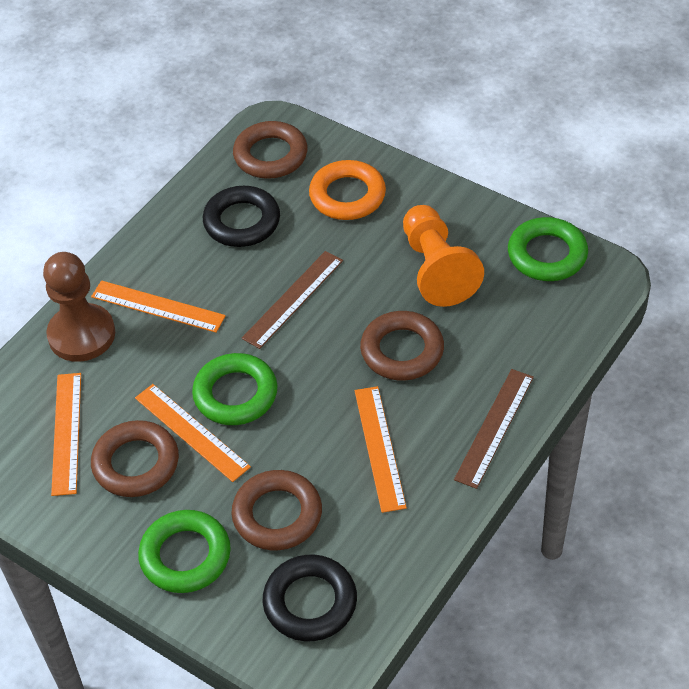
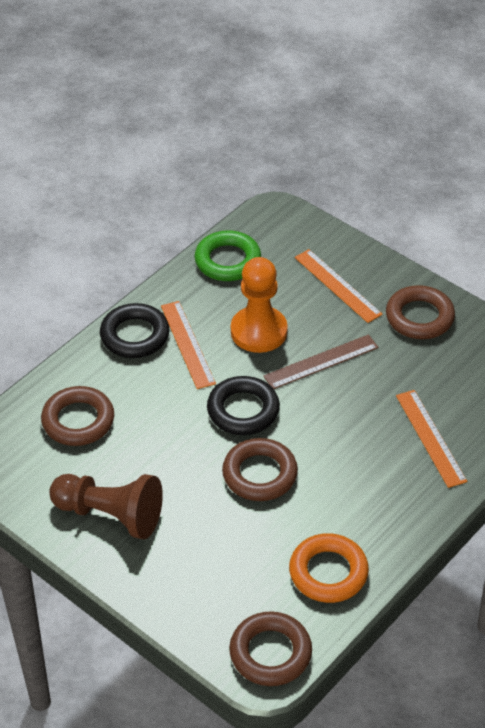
brown ruler: 2 -> 1
green ring: 3 -> 1
orange ruler: 4 -> 3

